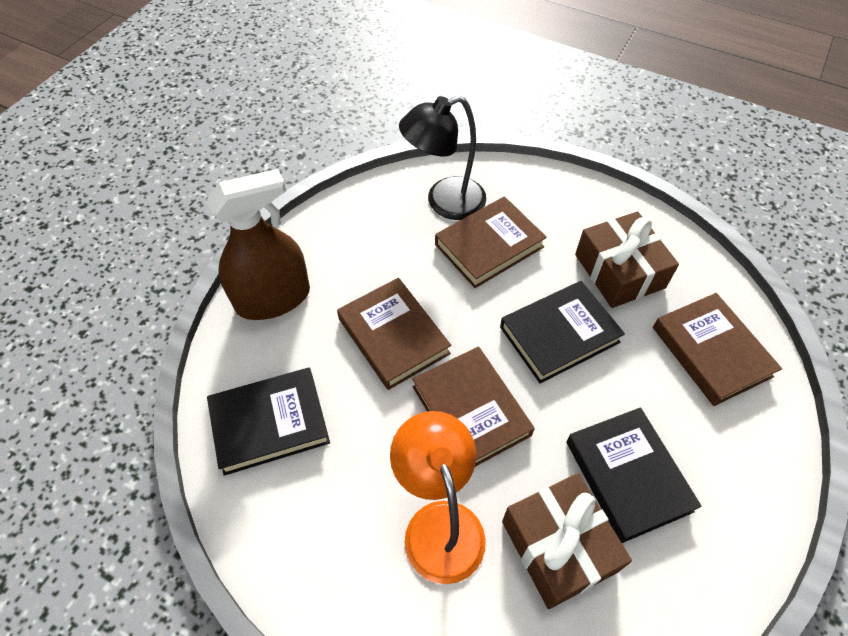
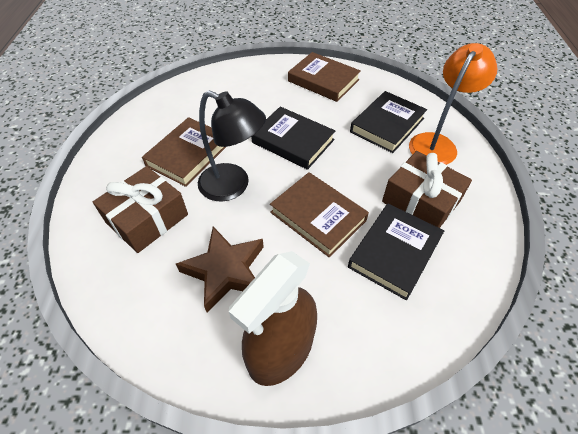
brown book: 4 -> 3
brown star: 0 -> 1

